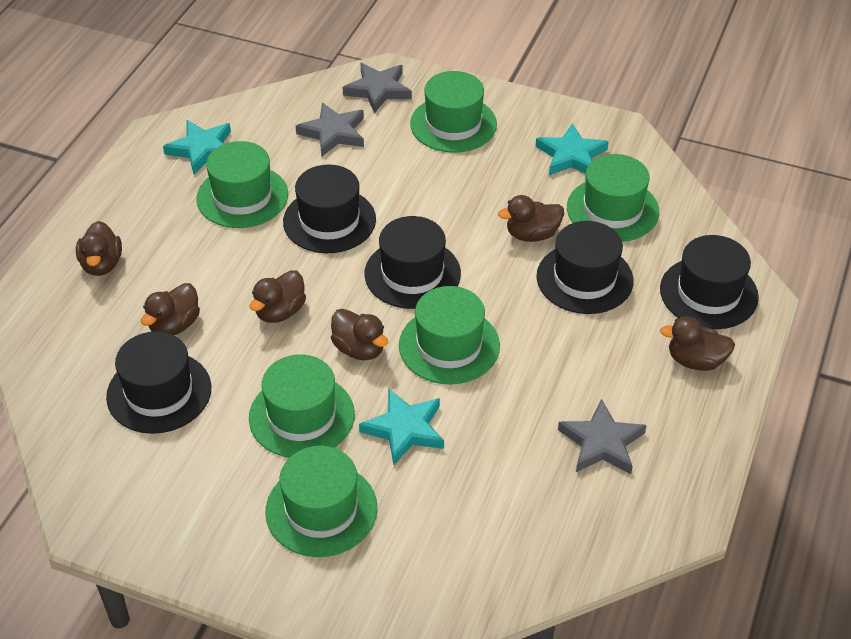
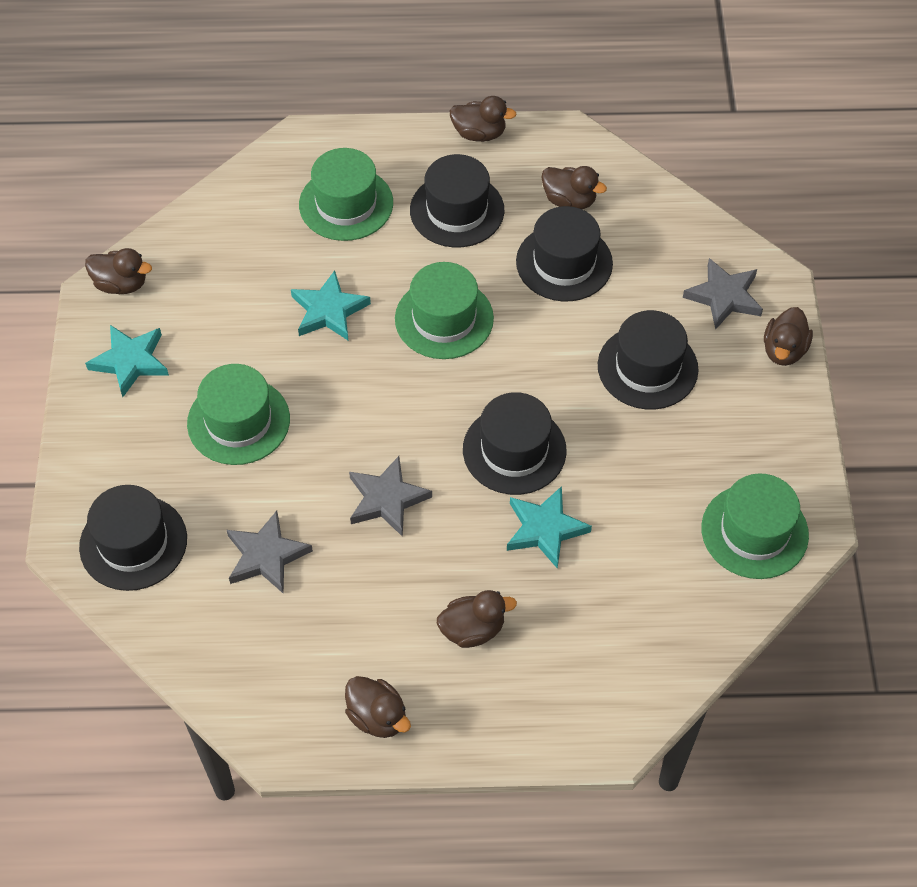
green hat: 6 -> 4

